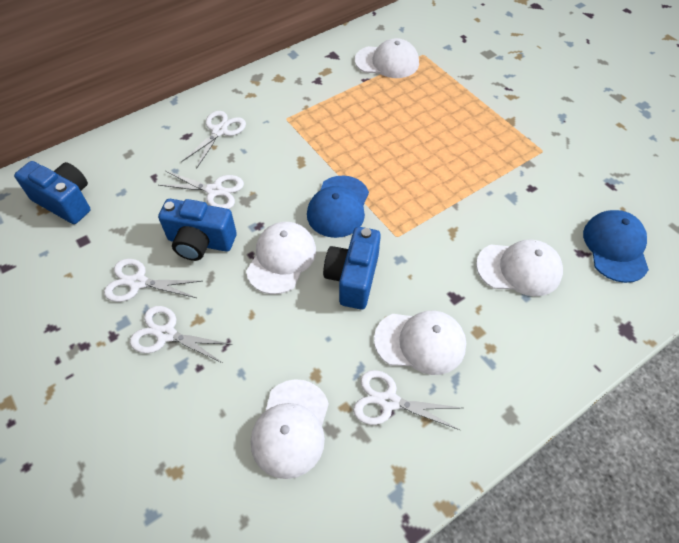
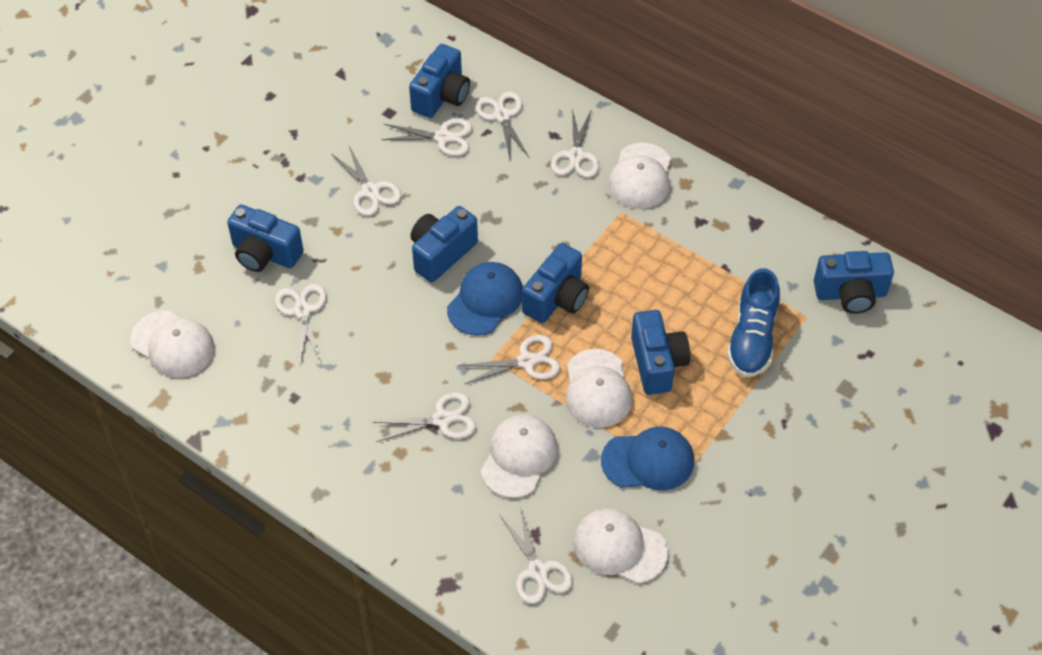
blue camera: 3 -> 6
blue shoe: 0 -> 1
white scissors: 5 -> 8

